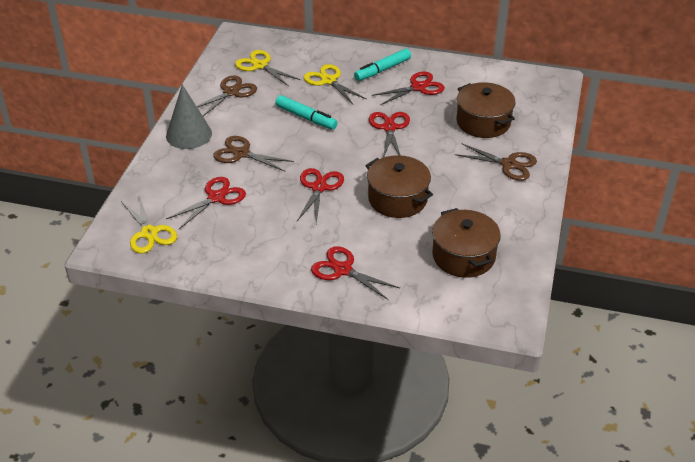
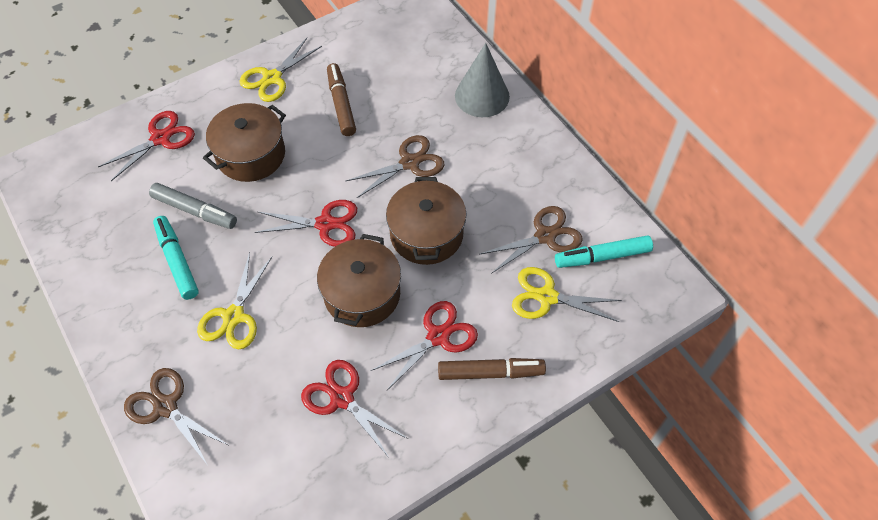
brown marker: 0 -> 2
grey marker: 0 -> 1
red scissors: 5 -> 4

